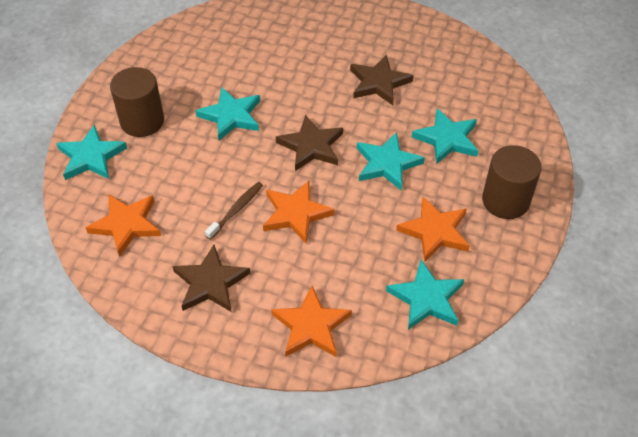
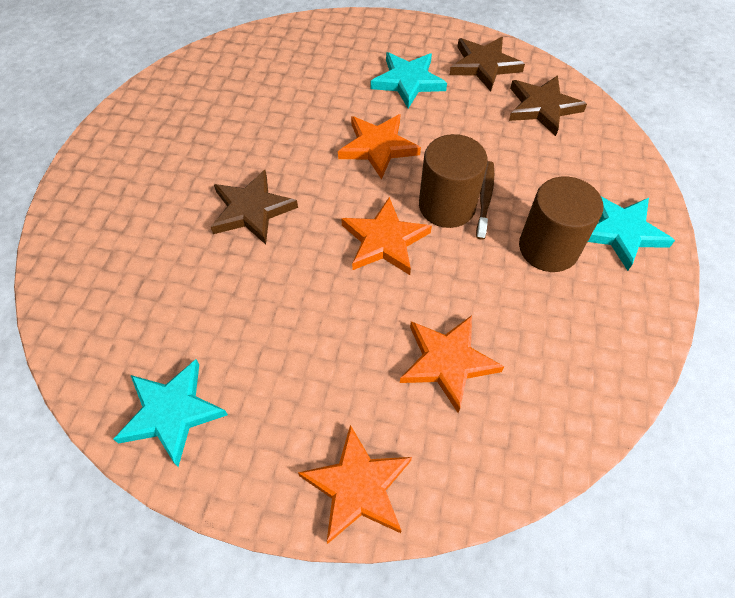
turquoise star: 5 -> 3

